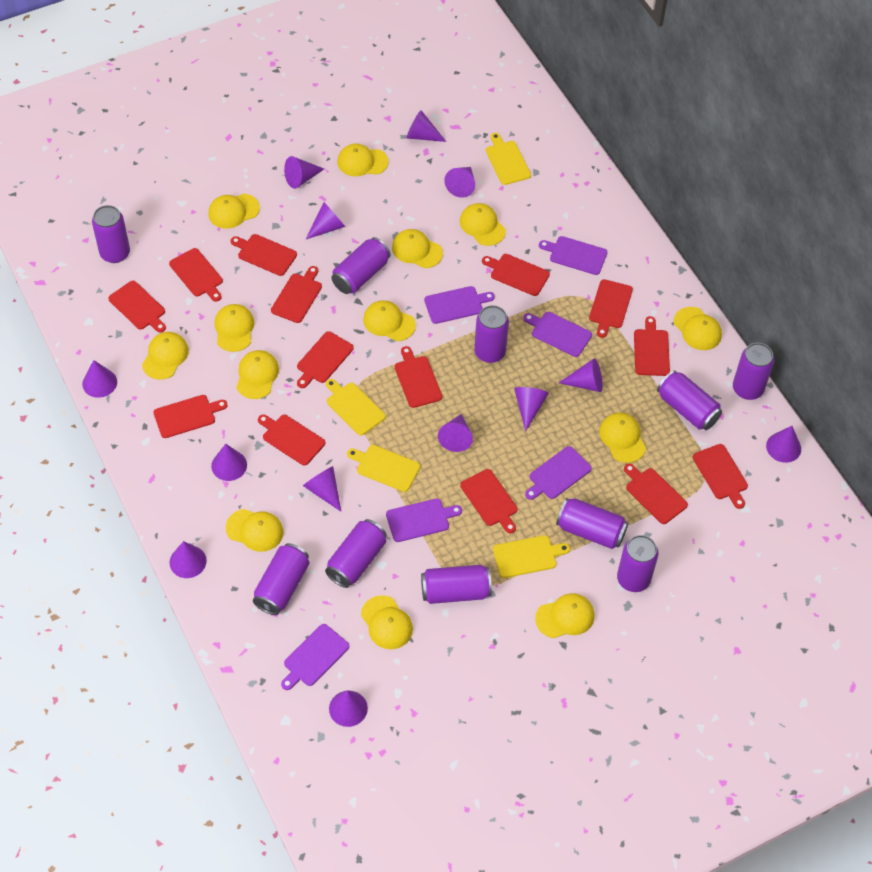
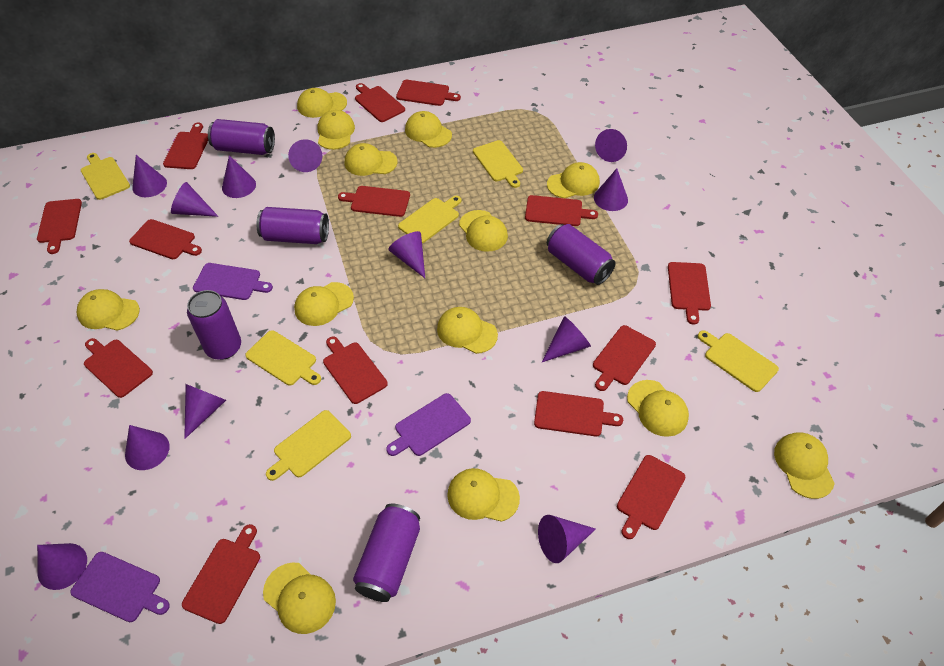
purple can: 10 -> 5
purple cone: 13 -> 12
purple cutting board: 6 -> 3
yellow cutting board: 4 -> 6

